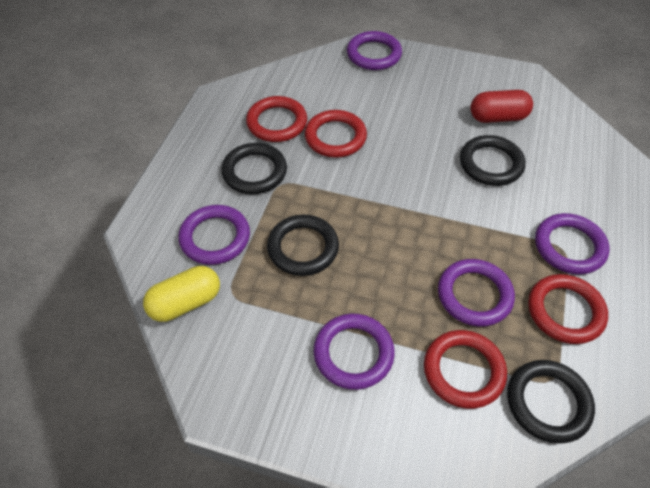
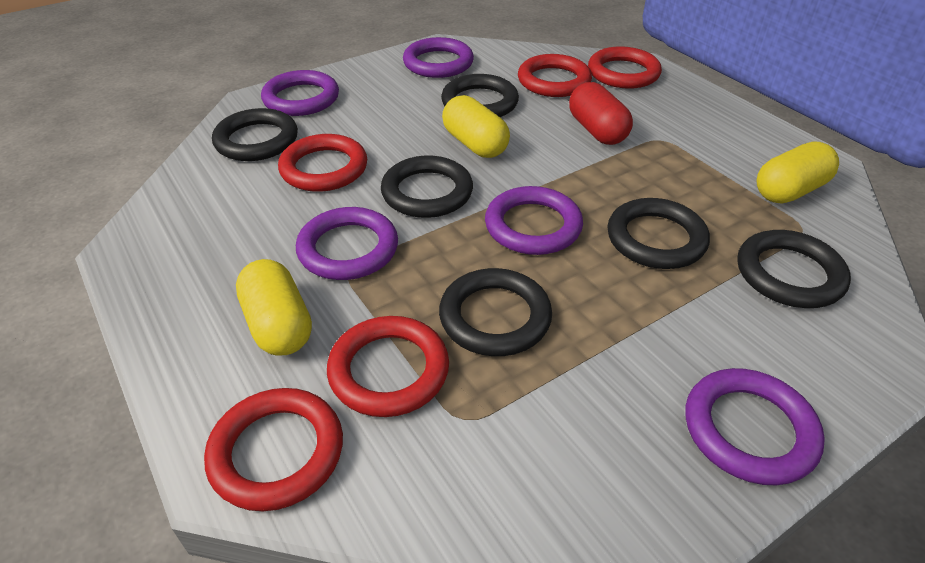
black ring: 4 -> 6
red ring: 4 -> 5
yellow capsule: 1 -> 3

